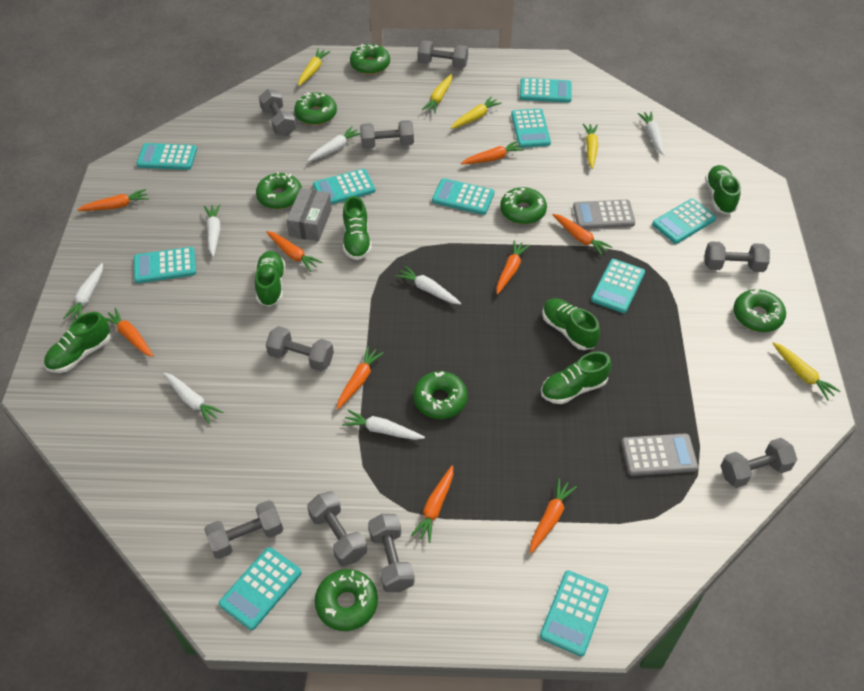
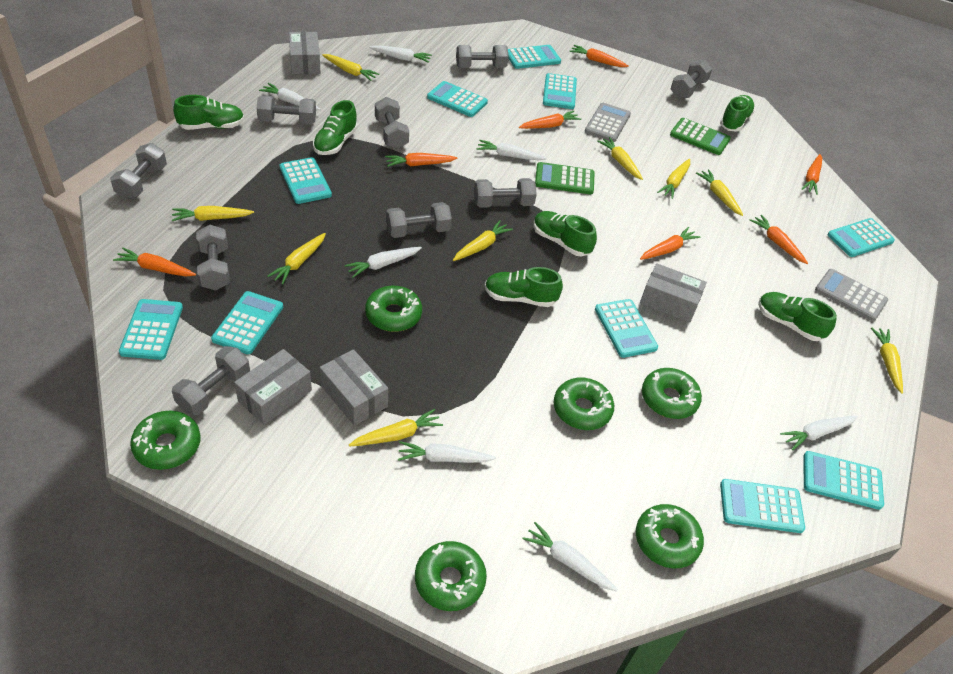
green calculator: 0 -> 2
green donut: 7 -> 6
grey box: 1 -> 4
orange carrot: 9 -> 7
yellow carrot: 5 -> 9

